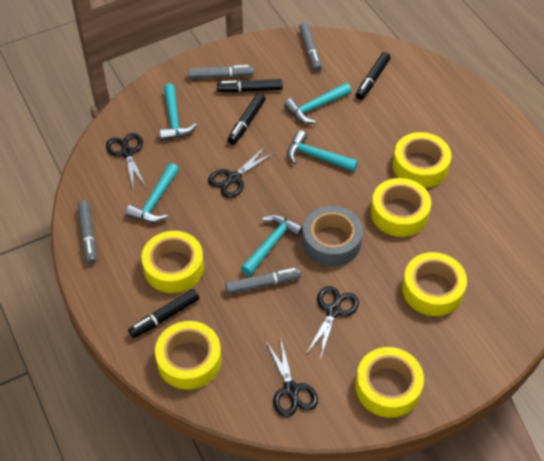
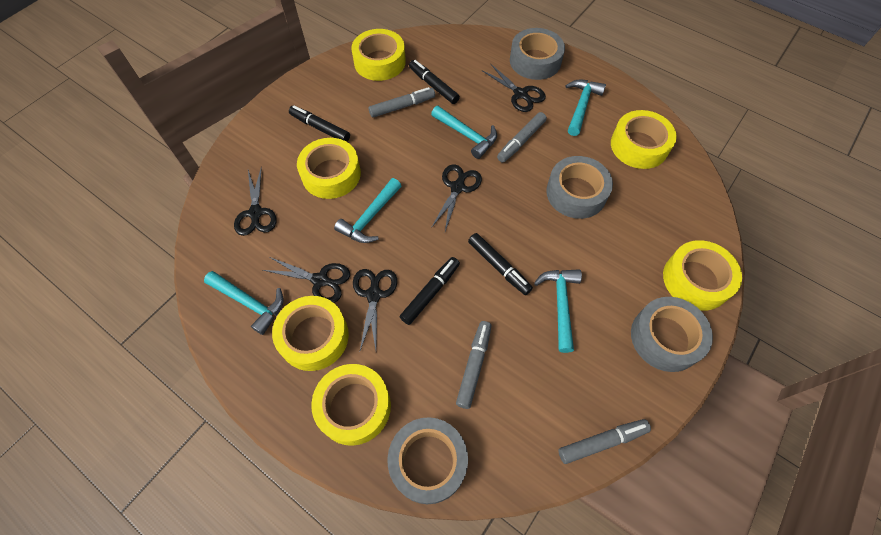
black scissors: 4 -> 5
grey tape: 1 -> 4

